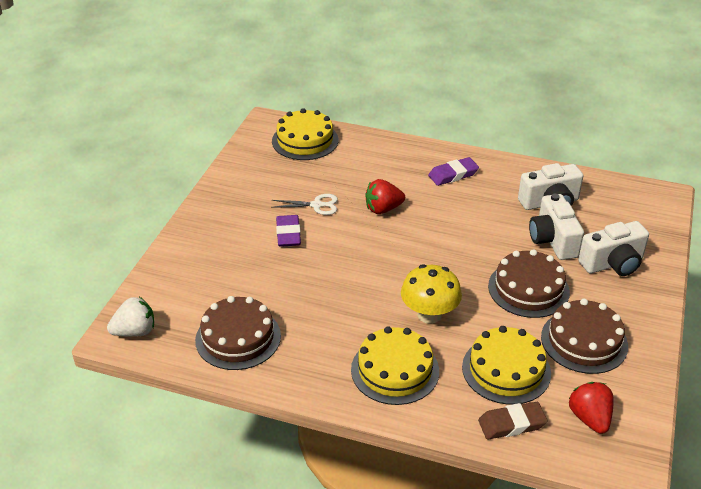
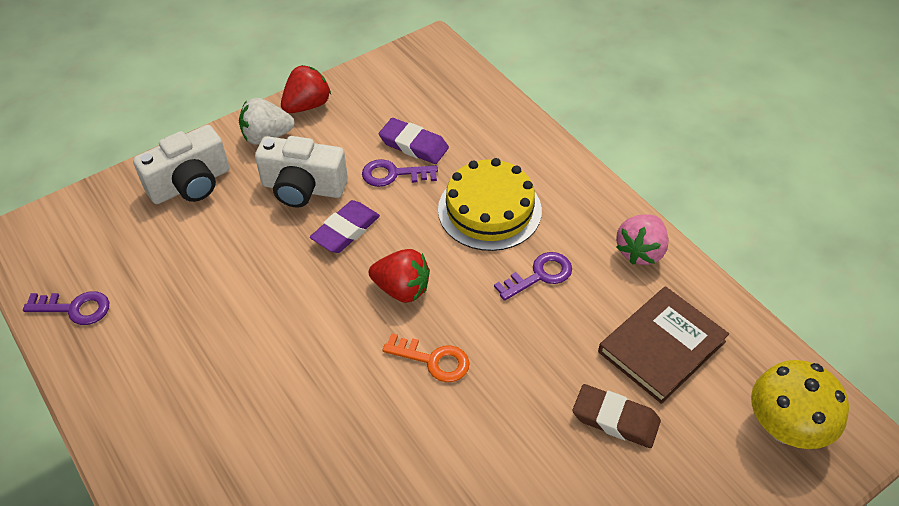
brown book: 0 -> 1
brown cake: 3 -> 0
orange key: 0 -> 1
pink strawberry: 0 -> 1
purple key: 0 -> 3
white camera: 3 -> 2
white scissors: 1 -> 0
yellow cake: 3 -> 1

